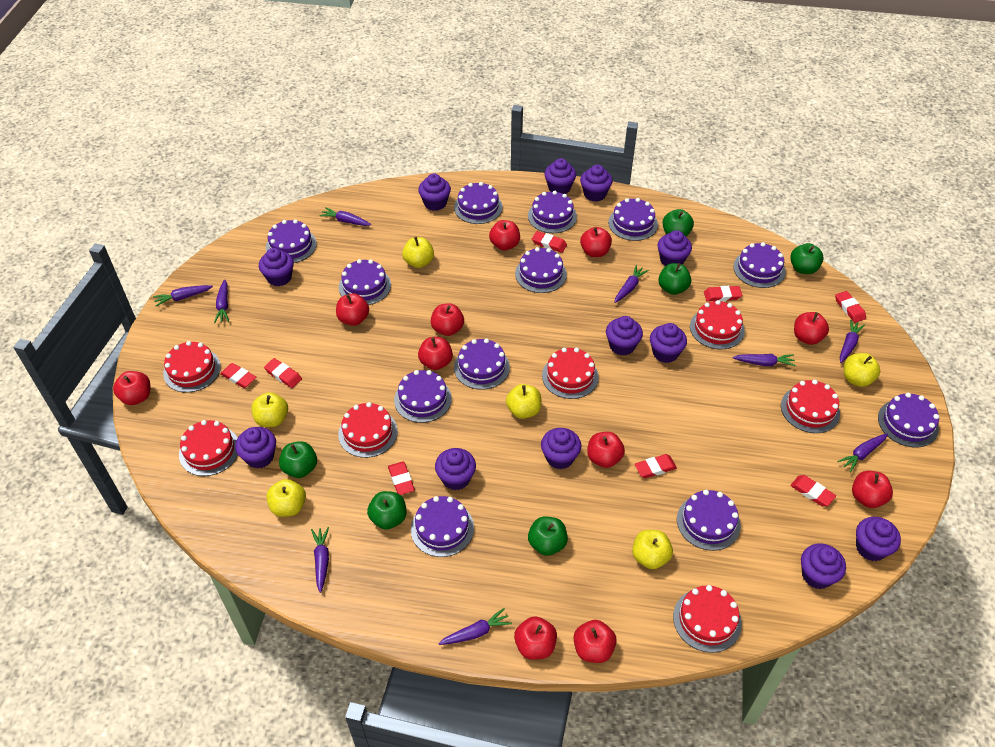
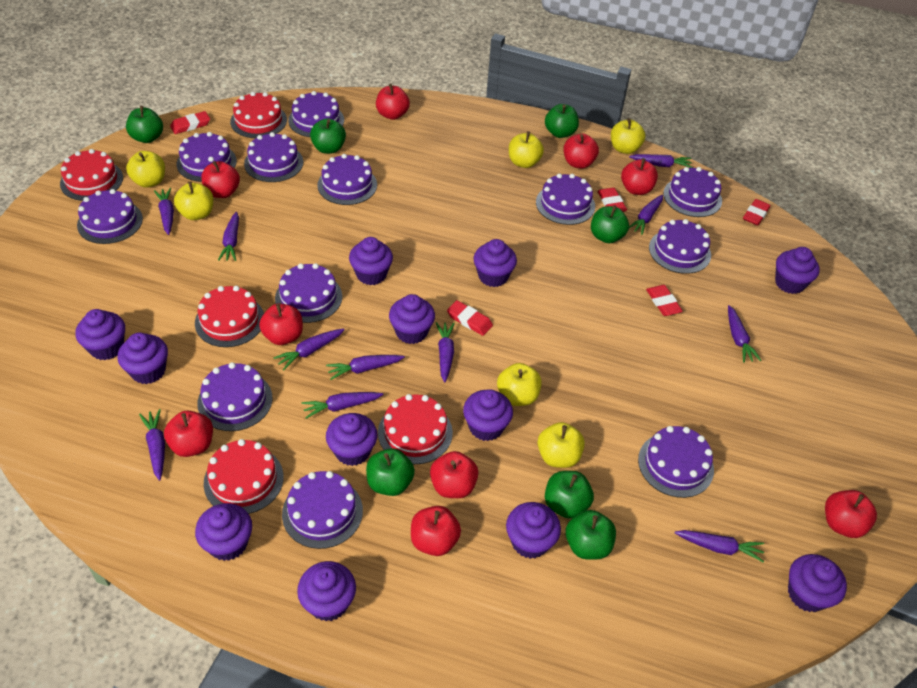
green apple: 6 -> 7
purple carrot: 9 -> 11
red apple: 11 -> 9
red cake: 7 -> 5
red eraser: 8 -> 5

